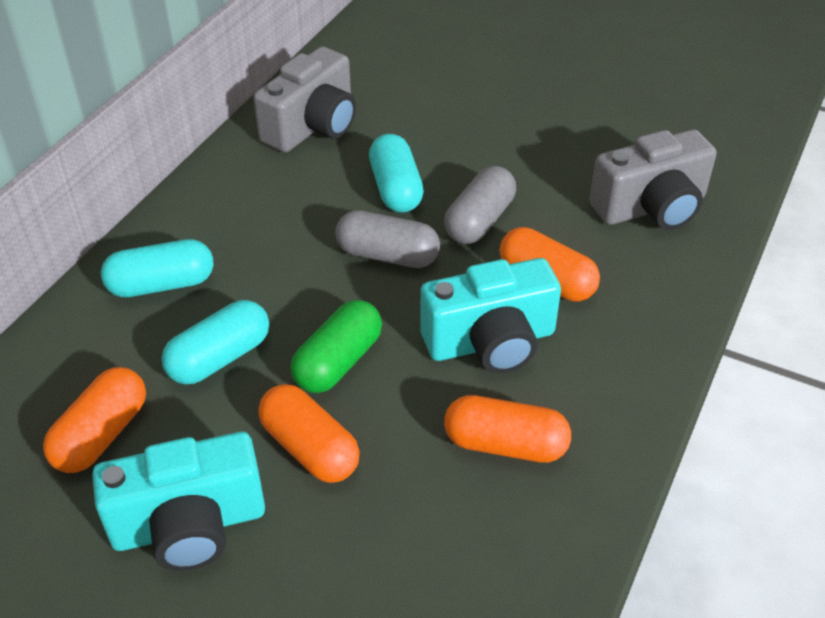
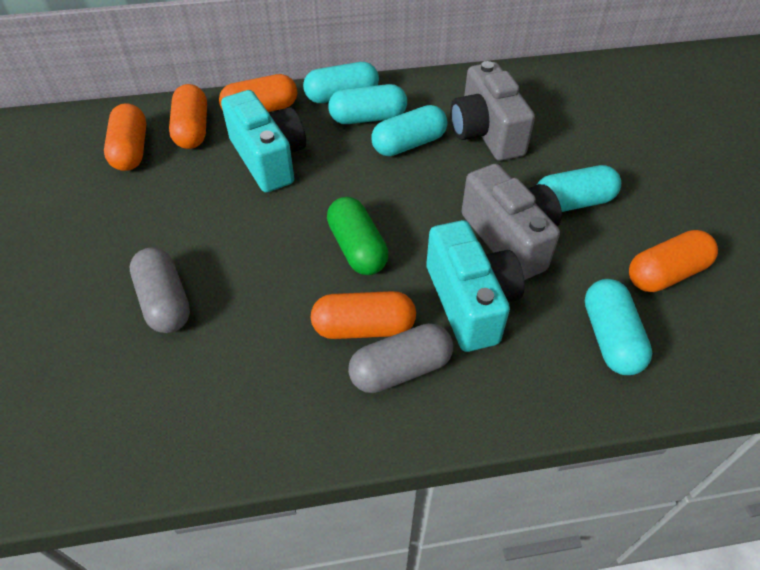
orange capsule: 4 -> 5
turquoise capsule: 3 -> 5

